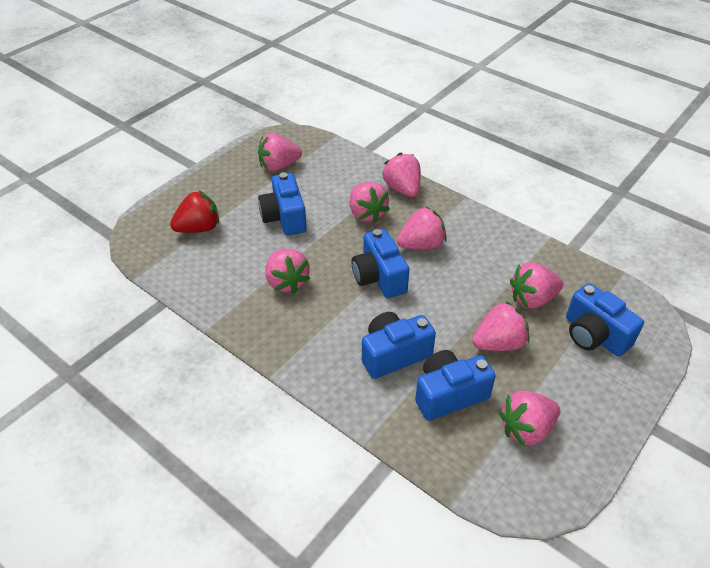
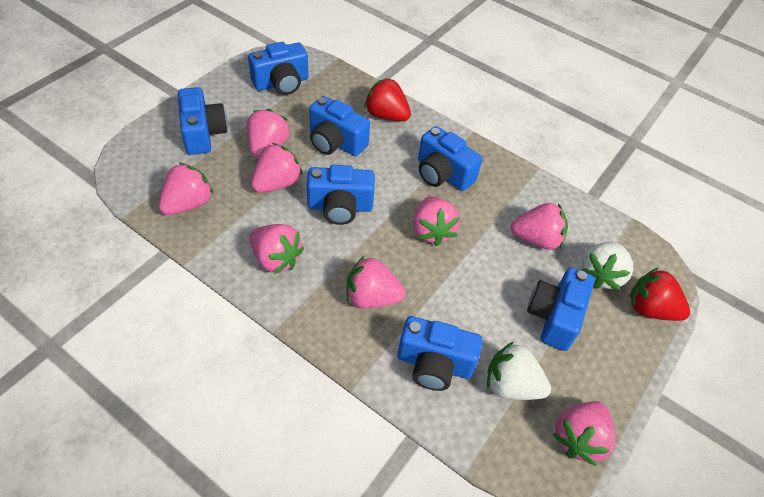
blue camera: 5 -> 7
red strawberry: 1 -> 2
white strawberry: 0 -> 2

